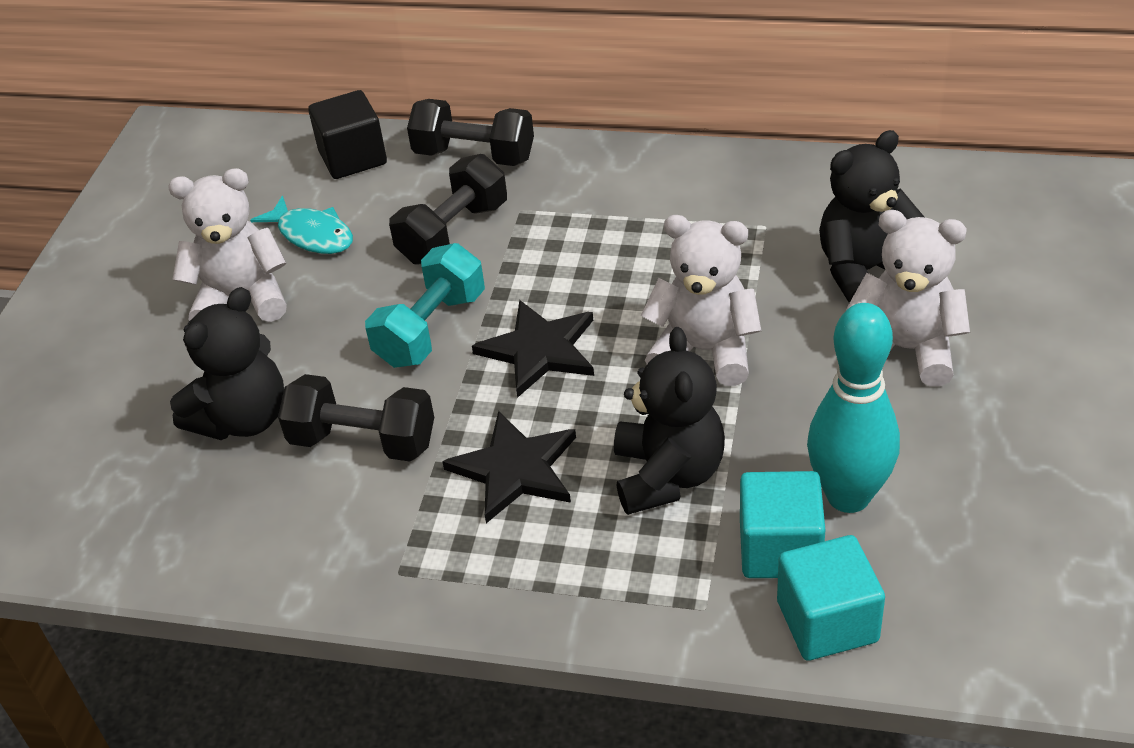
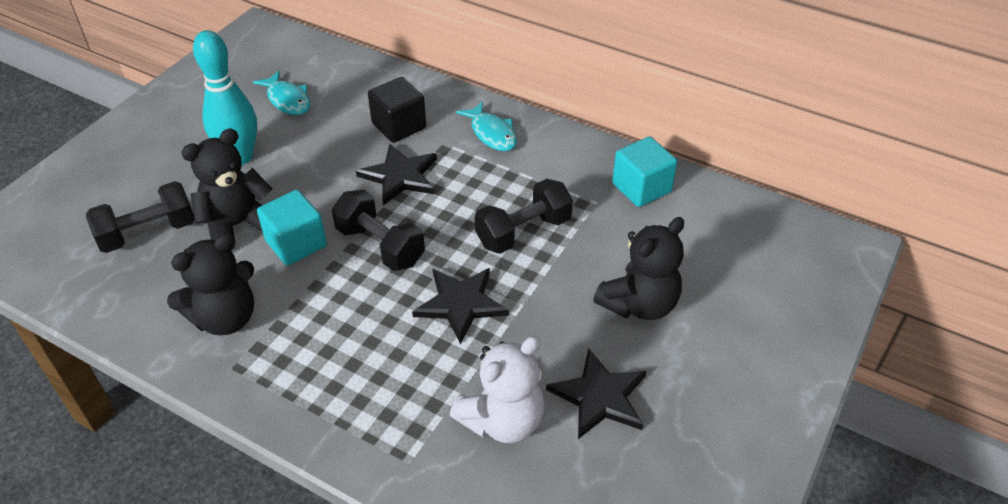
black star: 2 -> 3
turquoise dumbbell: 1 -> 0
turquoise fish: 1 -> 2
white teddy bear: 3 -> 1

